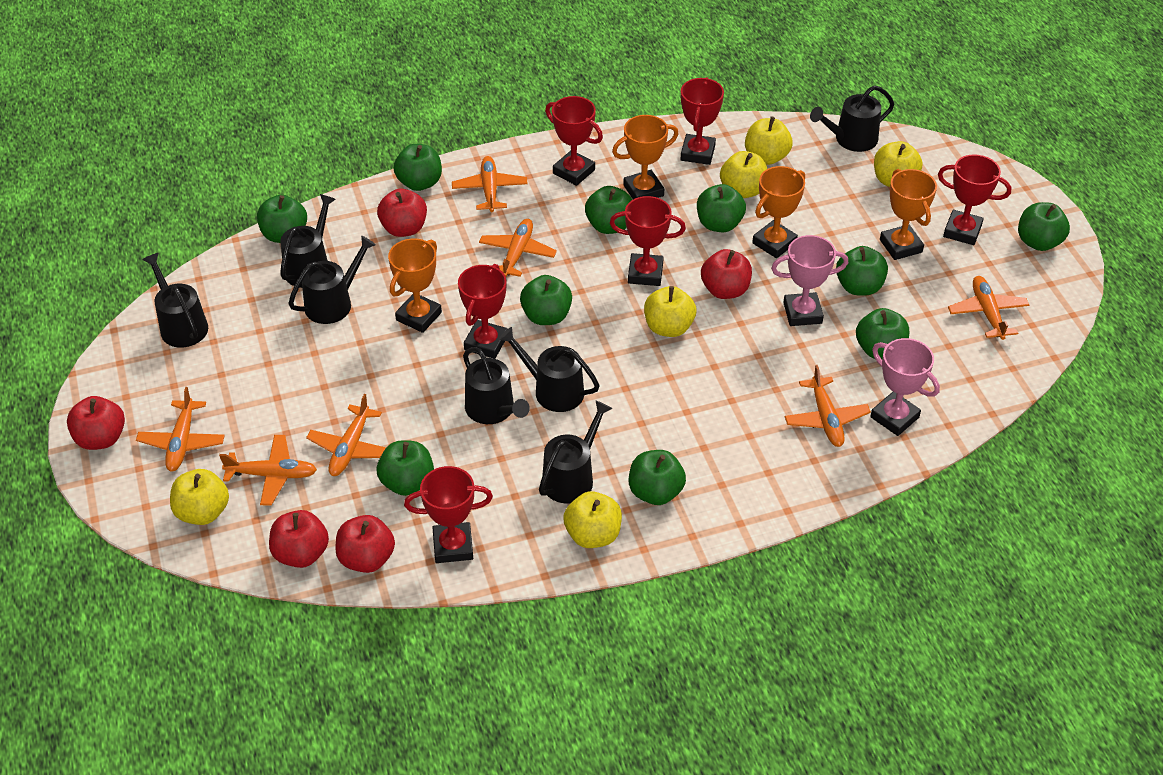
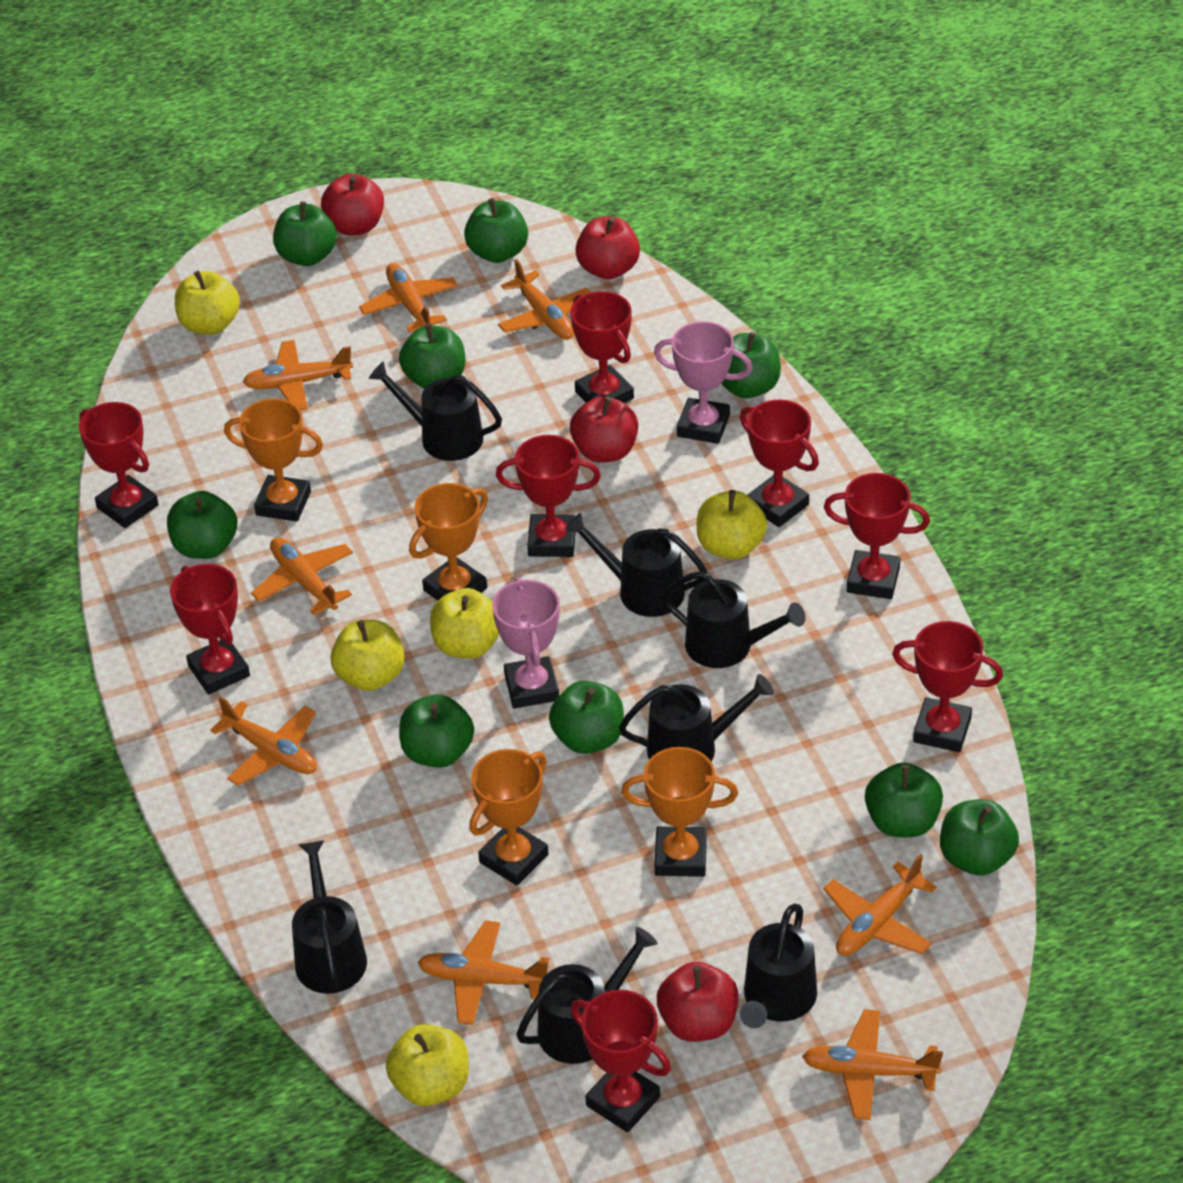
green apple: 10 -> 9
orange plane: 7 -> 8
red apple: 5 -> 4
red trophy: 6 -> 8
yellow apple: 6 -> 5

